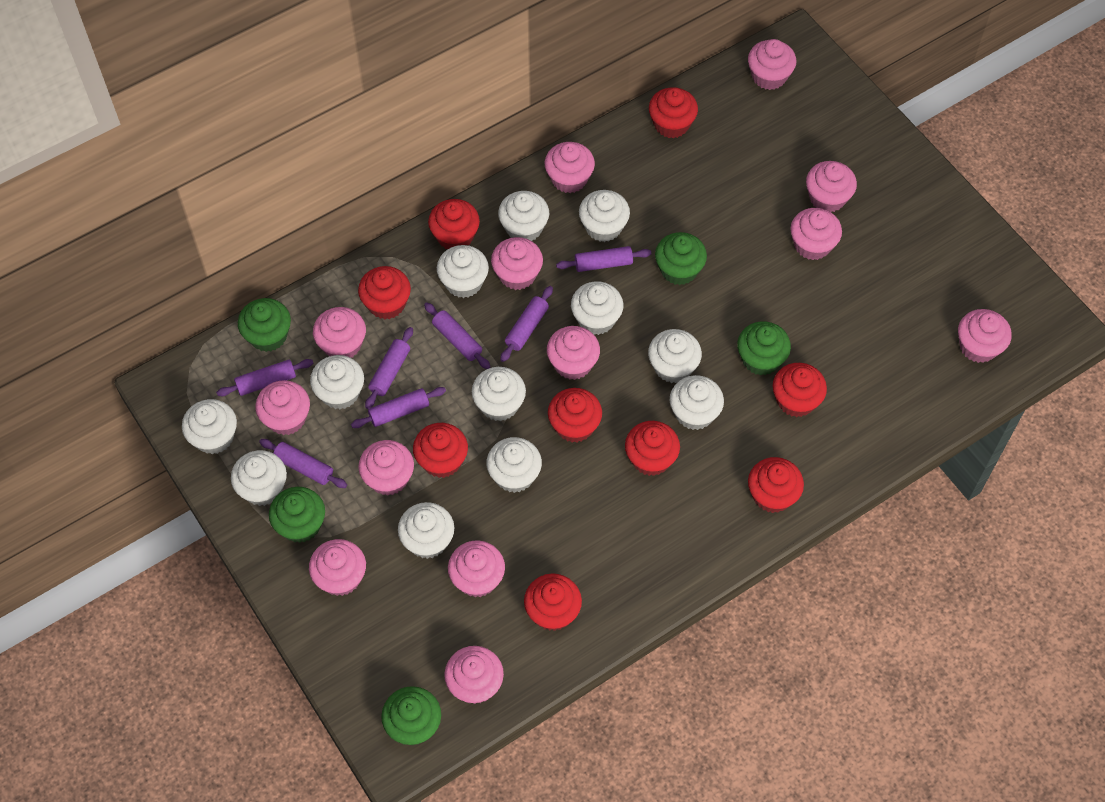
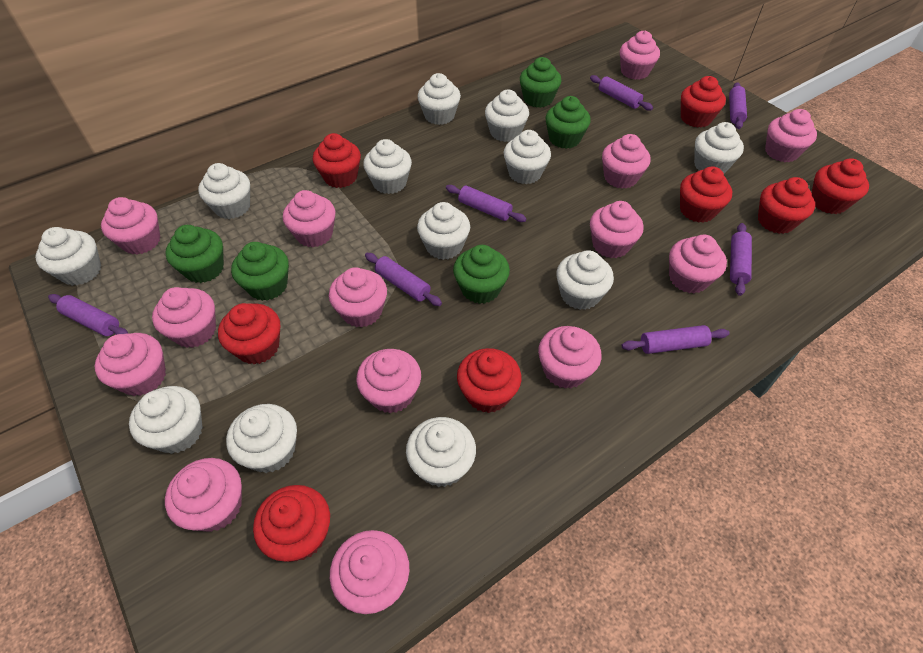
pink cupcake: 13 -> 14
red cupcake: 9 -> 8

